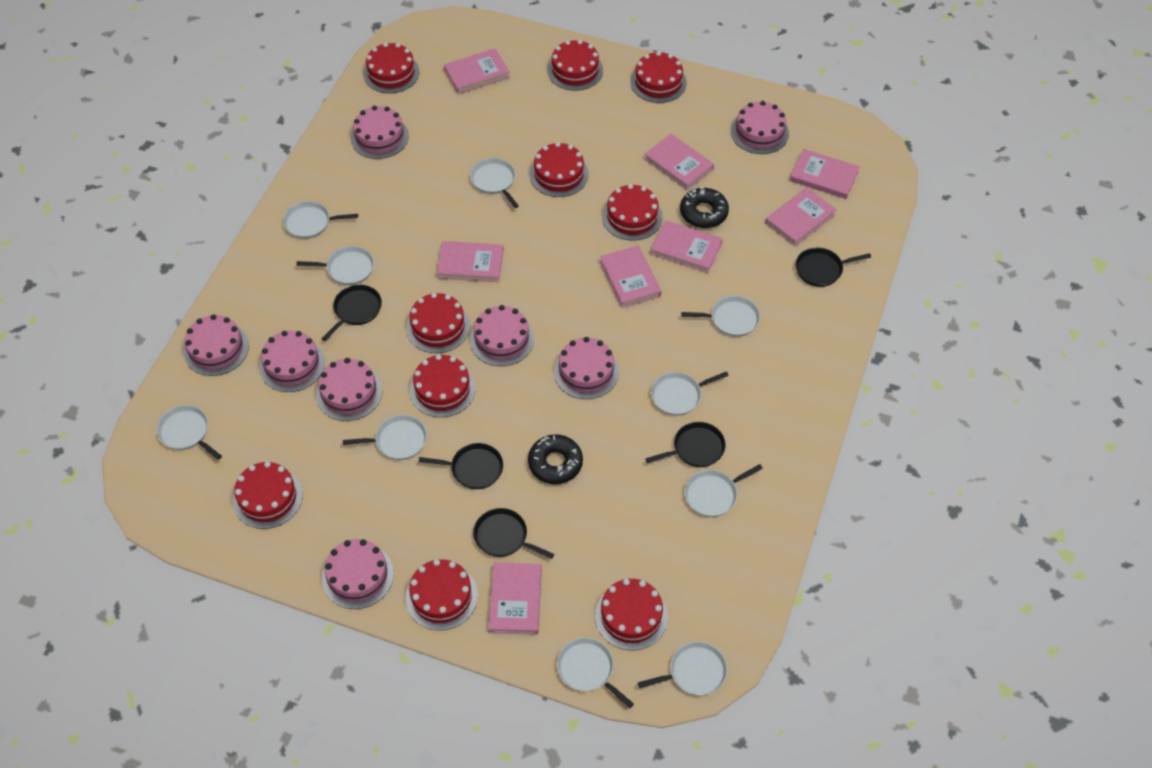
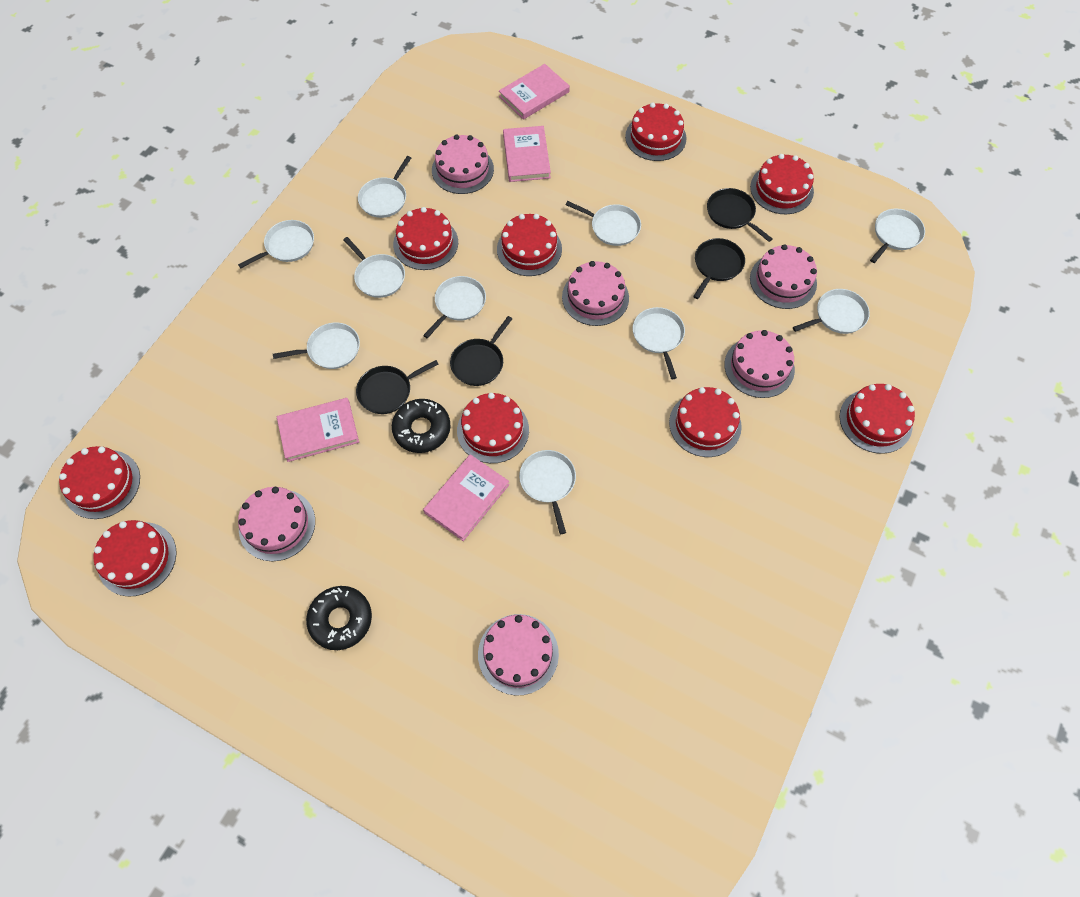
black pan: 5 -> 4
pink book: 8 -> 4
pink cake: 8 -> 6
red cake: 10 -> 9

